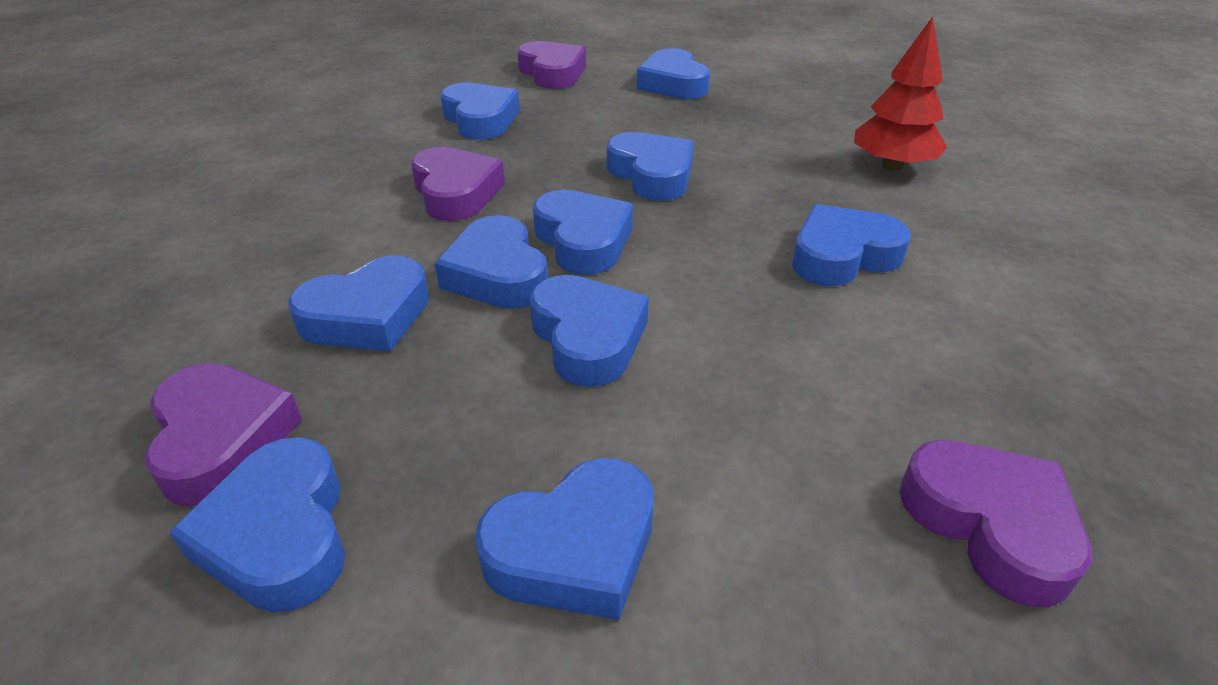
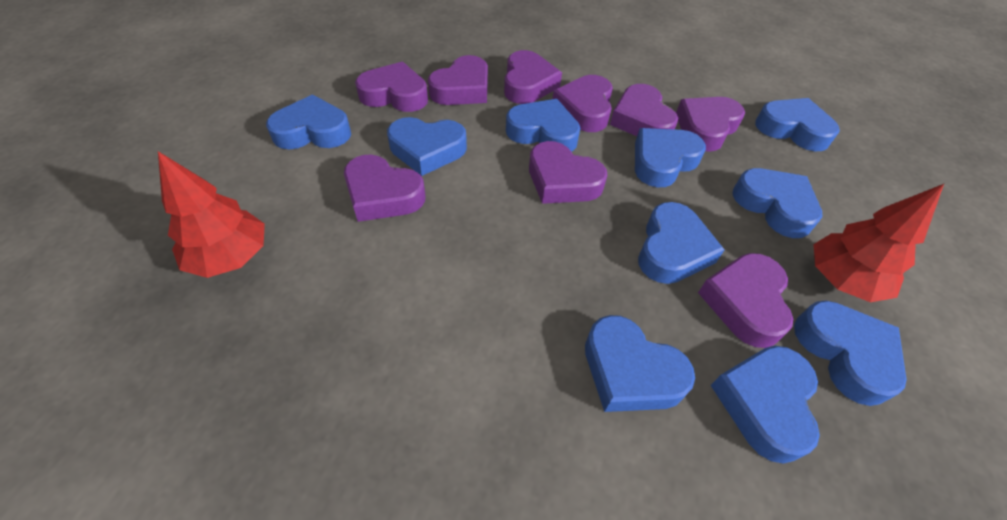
purple heart: 4 -> 9
red tree: 1 -> 2

